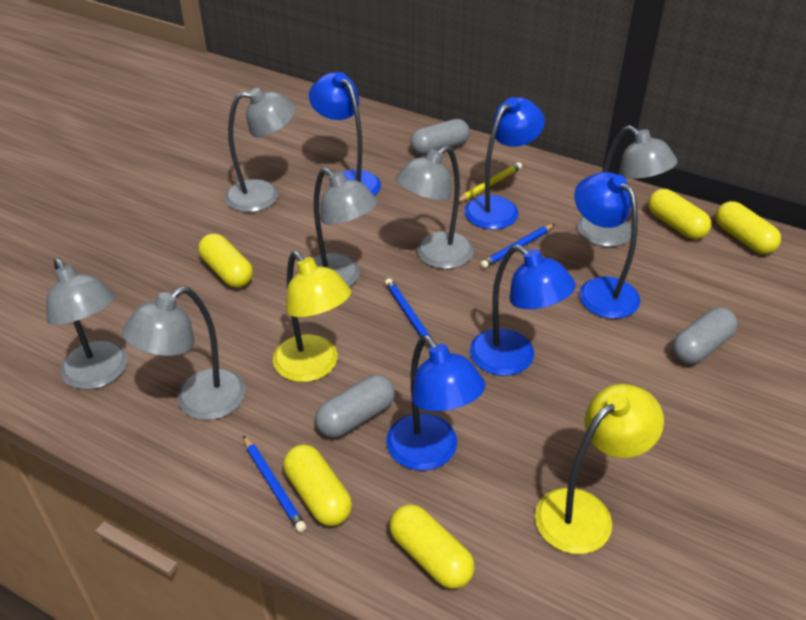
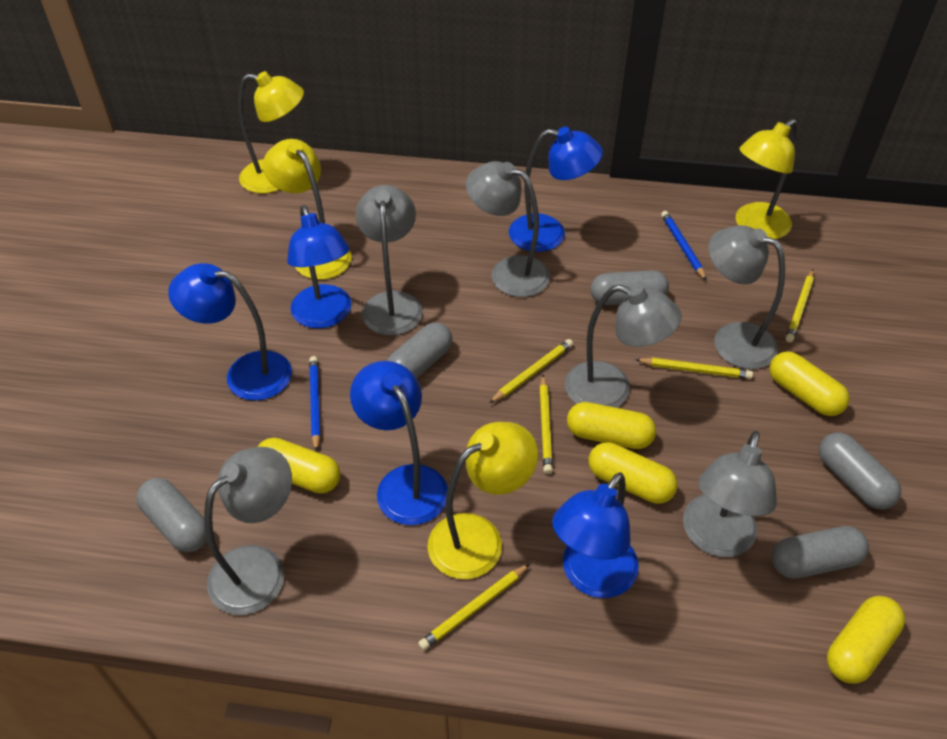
blue pencil: 3 -> 2
grey capsule: 3 -> 5
yellow lamp: 2 -> 4
yellow pencil: 1 -> 5

